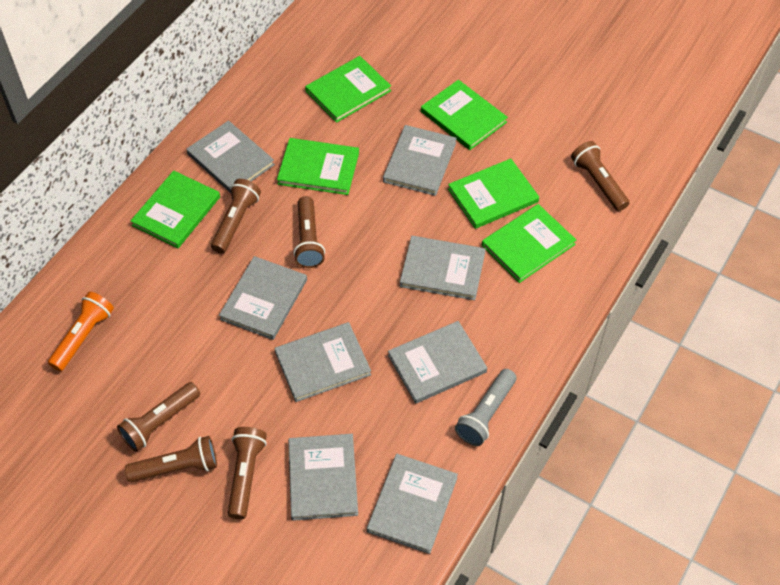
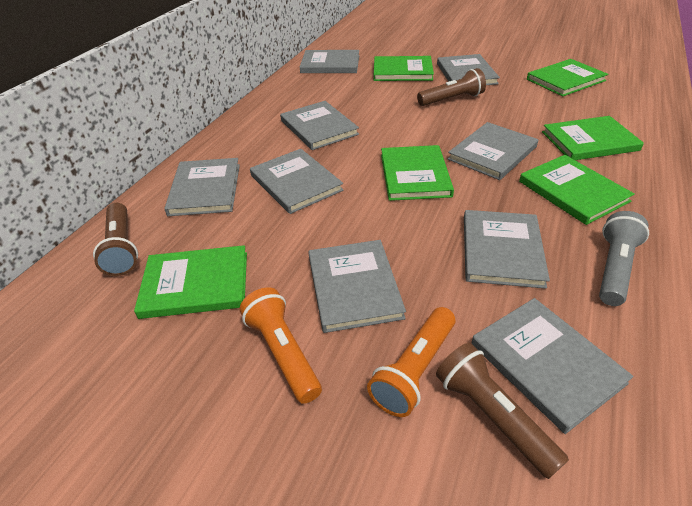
brown flashlight: 6 -> 3
grey book: 8 -> 9
orange flashlight: 1 -> 2

